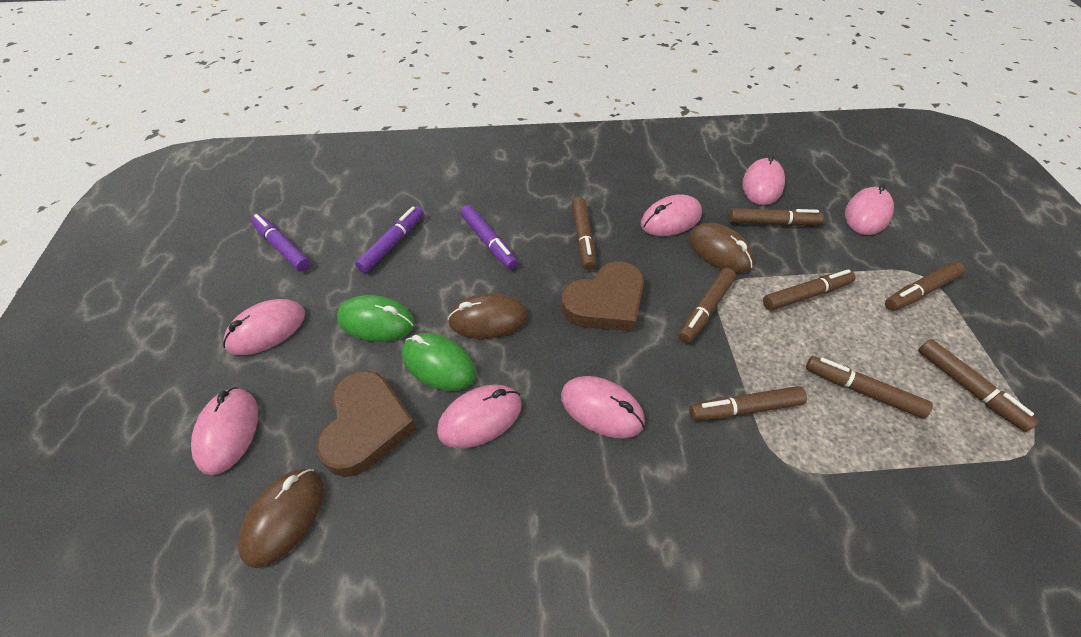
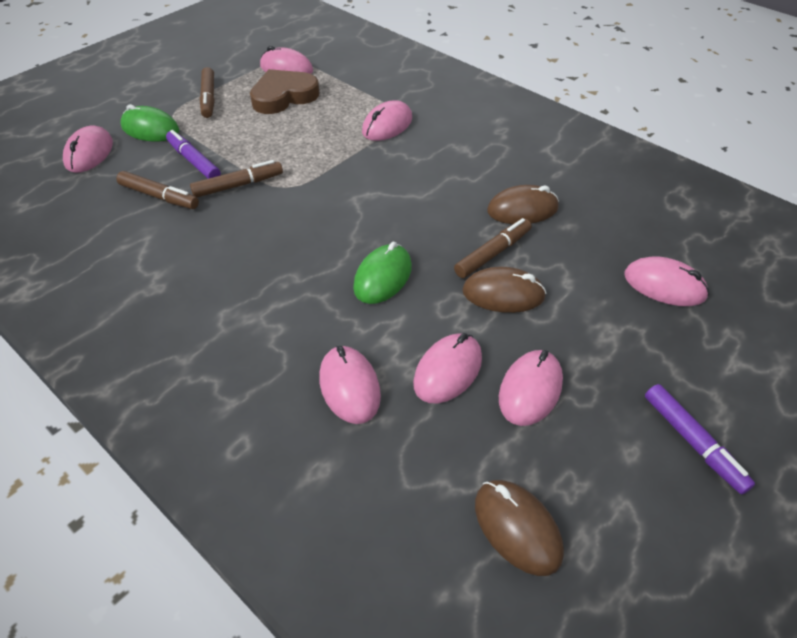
brown heart: 2 -> 1
brown marker: 8 -> 4
purple marker: 3 -> 2

